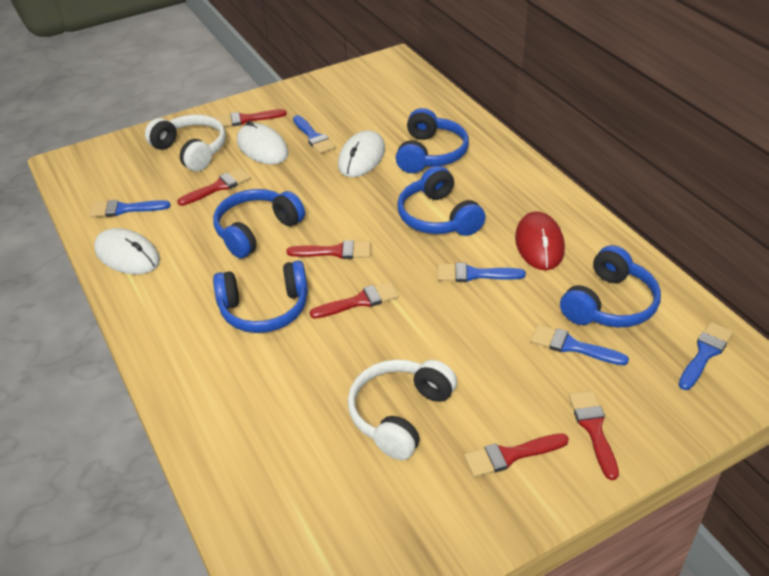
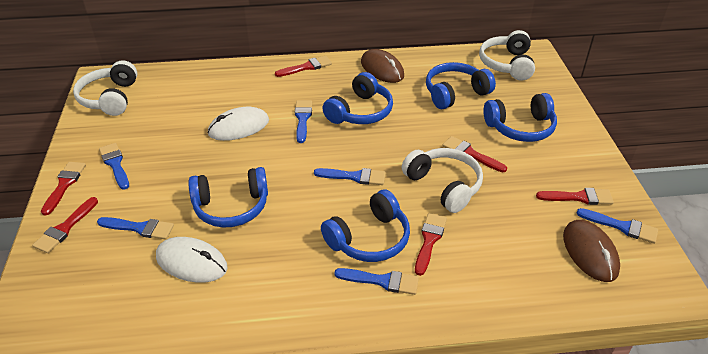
blue brush: 5 -> 6
brown mouse: 0 -> 2
red mouse: 1 -> 0
white headphones: 2 -> 3
white mouse: 3 -> 2

